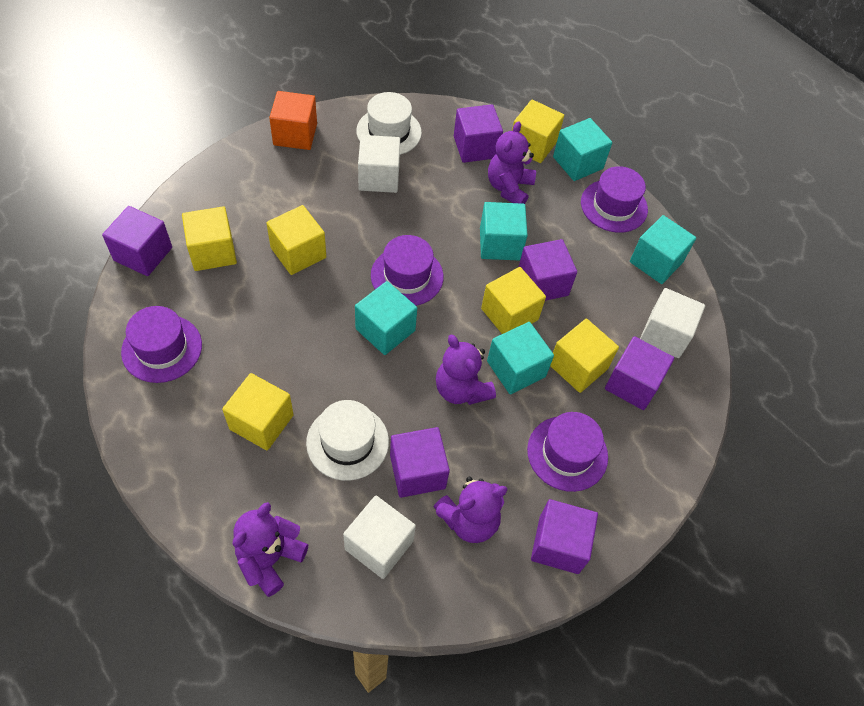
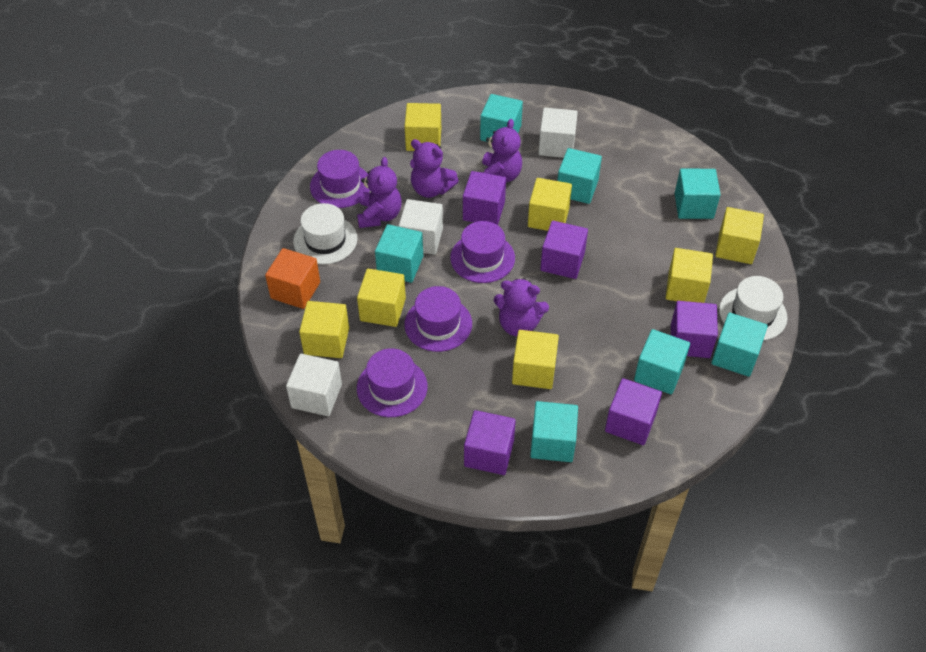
purple cube: 6 -> 5
turquoise cube: 5 -> 7
yellow cube: 6 -> 7

